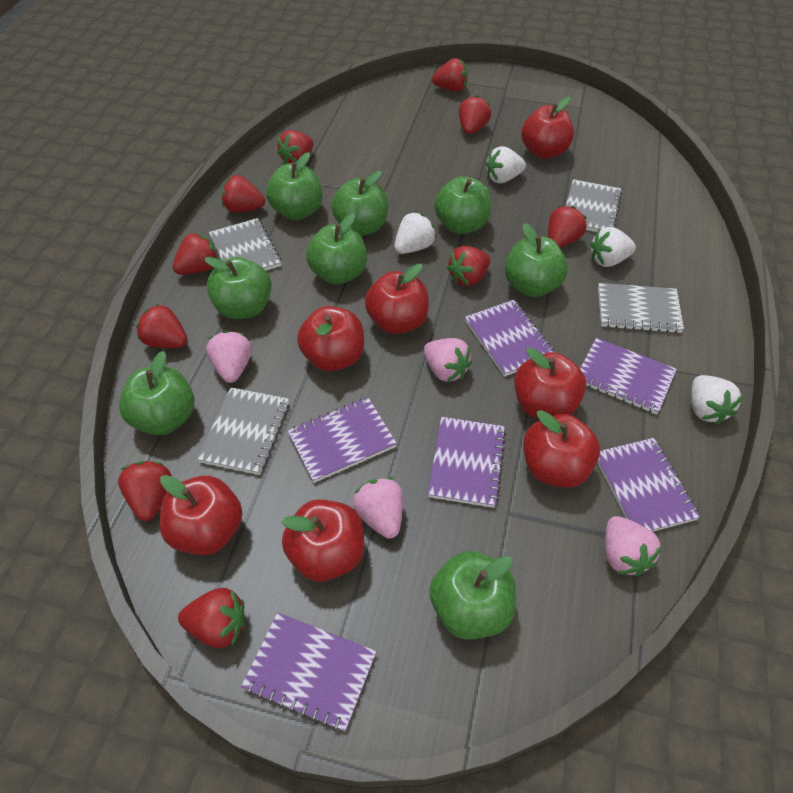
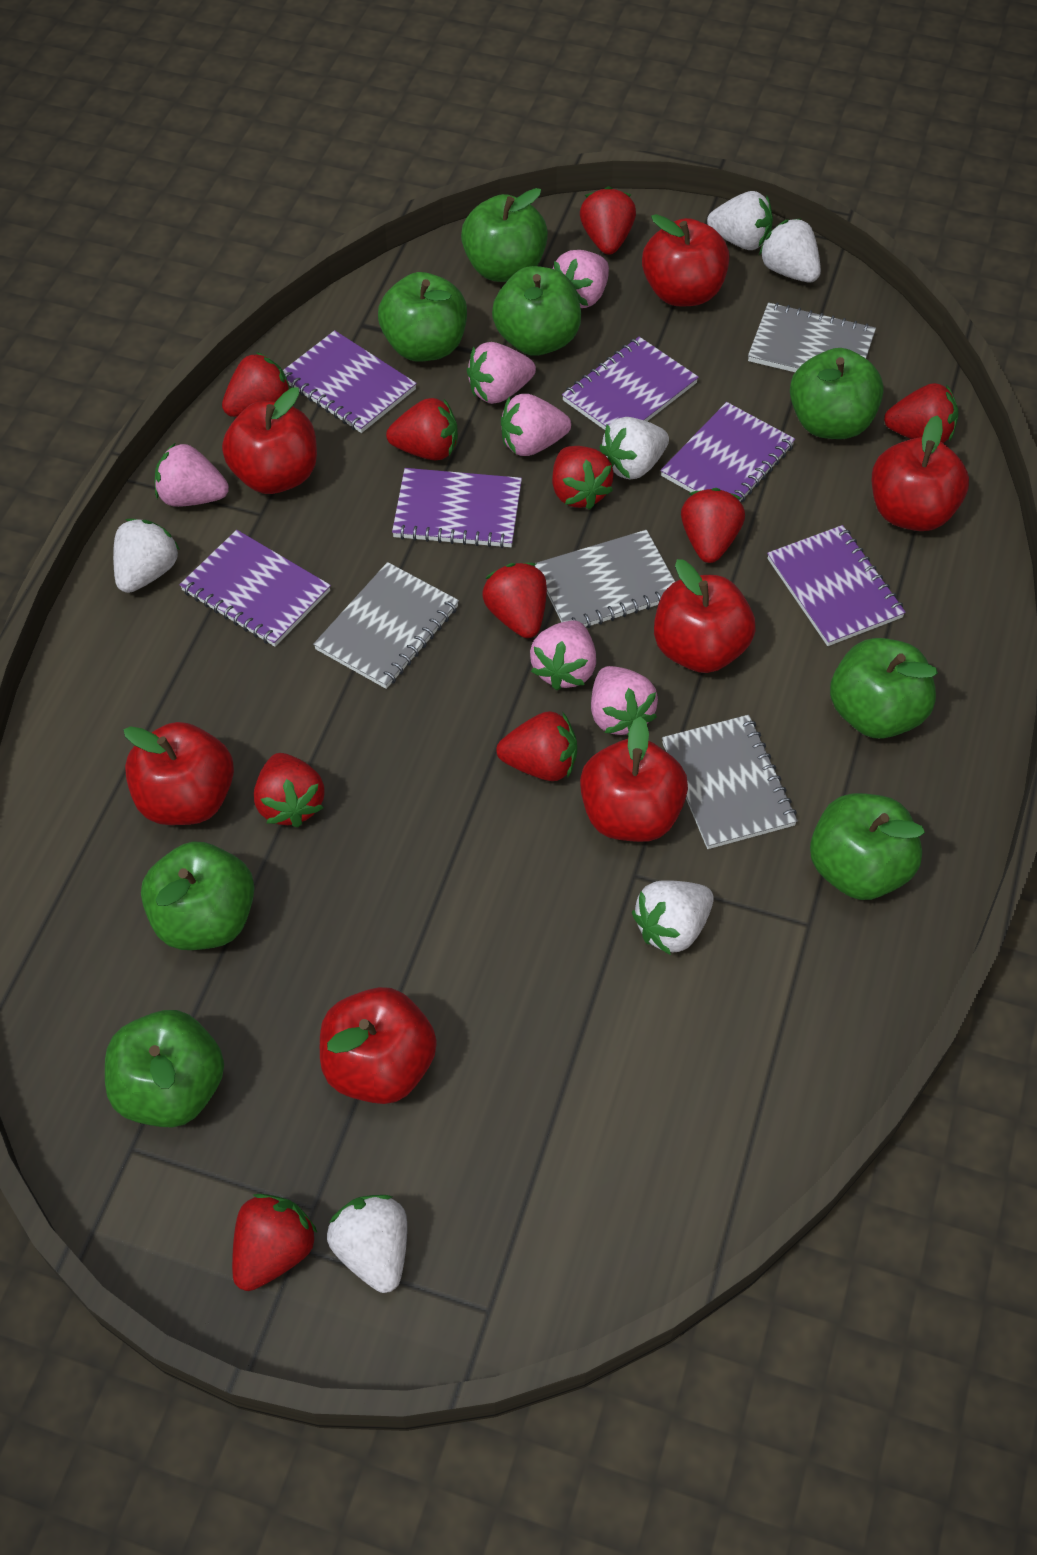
pink strawberry: 4 -> 6
white strawberry: 4 -> 6

